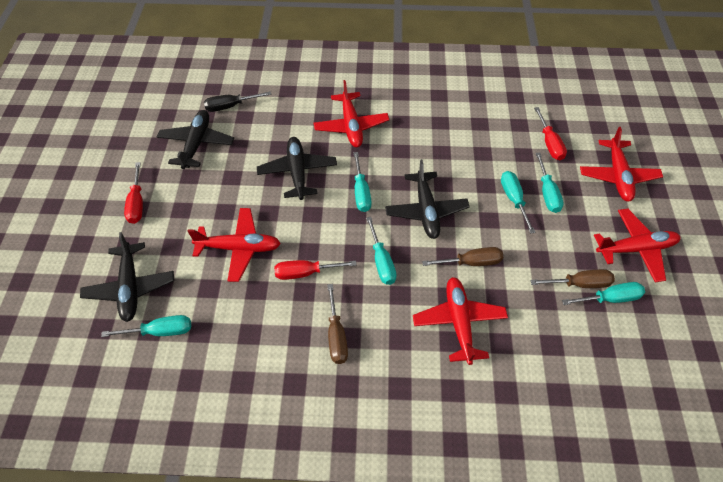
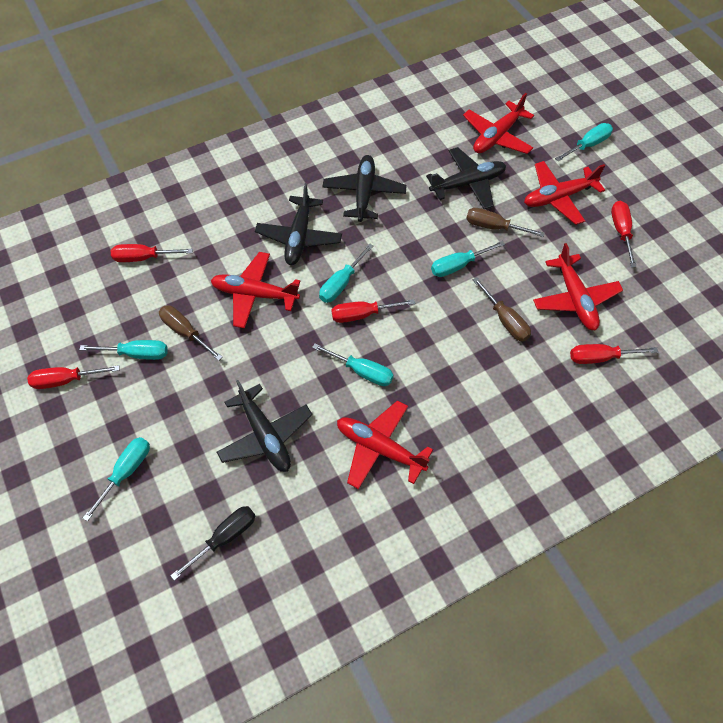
red screwdriver: 3 -> 5

